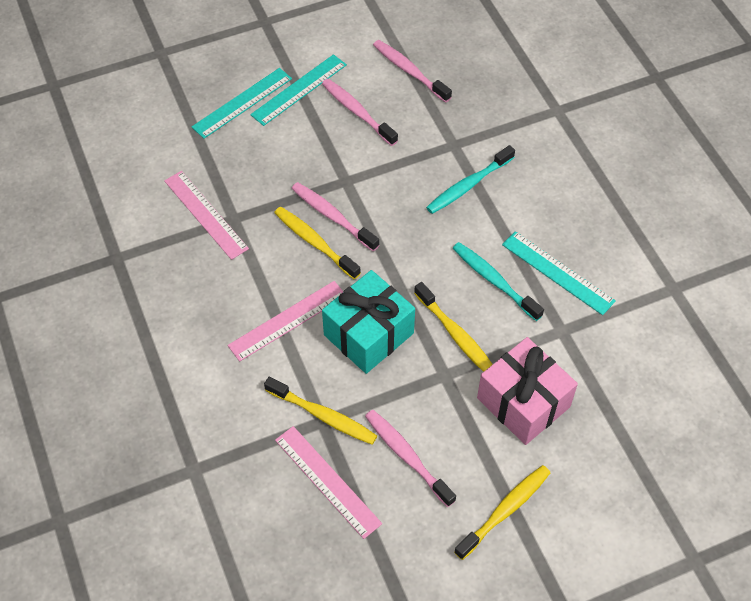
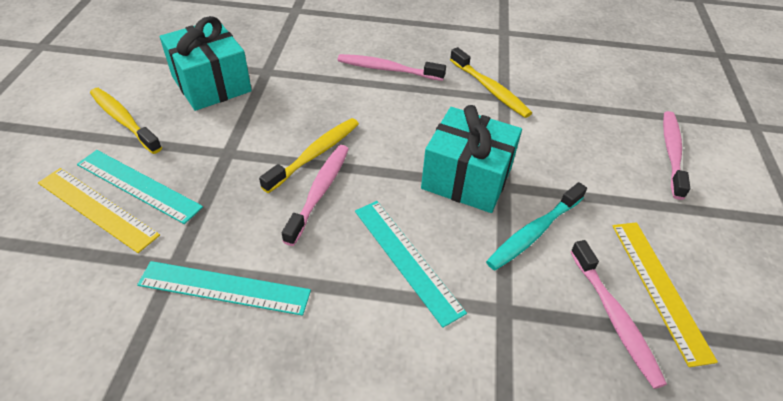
pink gift: 1 -> 0
pink ruler: 3 -> 0
turquoise gift: 1 -> 2
turquoise toothbrush: 2 -> 1
yellow ruler: 0 -> 2
yellow toothbrush: 4 -> 3

